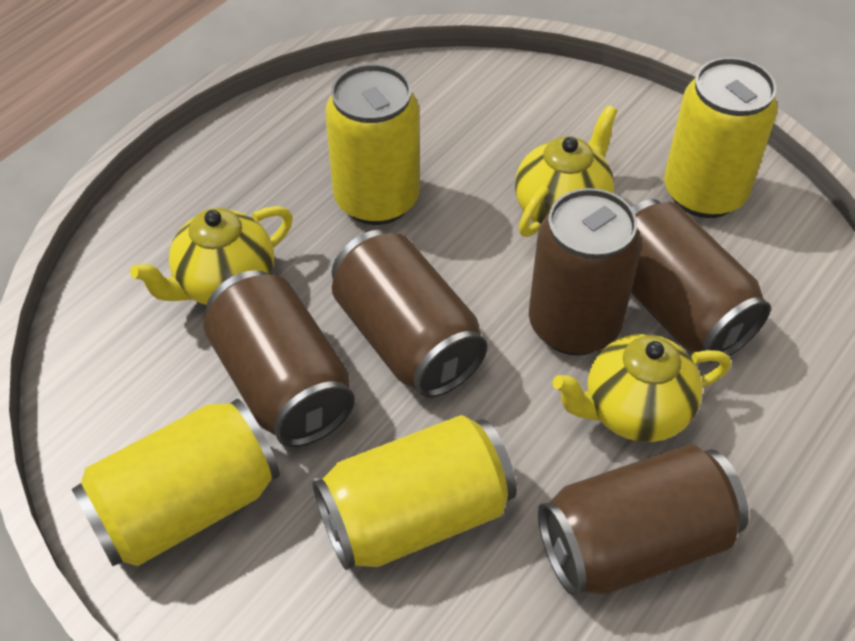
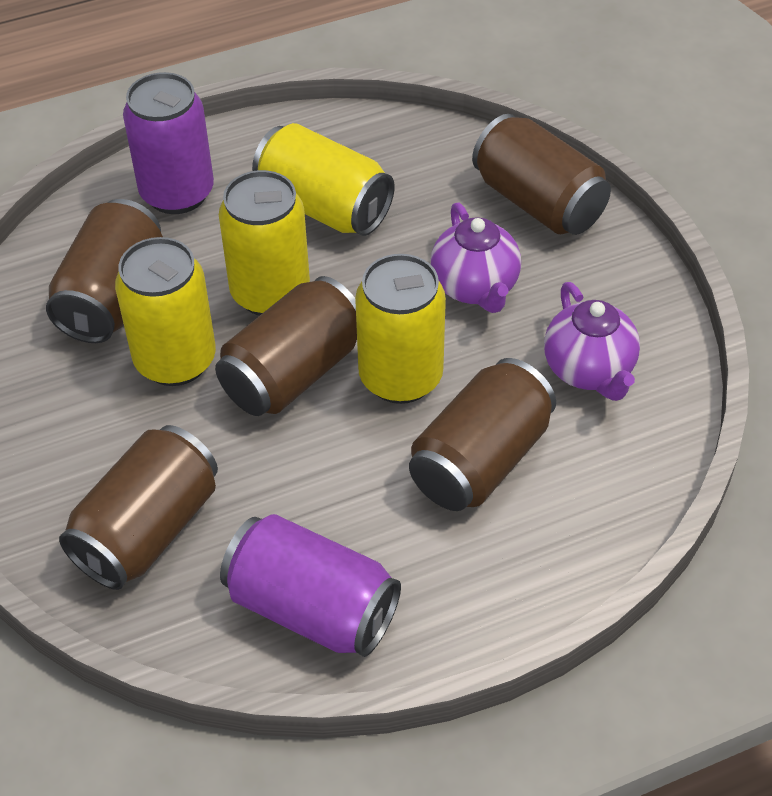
purple can: 0 -> 2
purple teapot: 0 -> 2
yellow teapot: 3 -> 0

